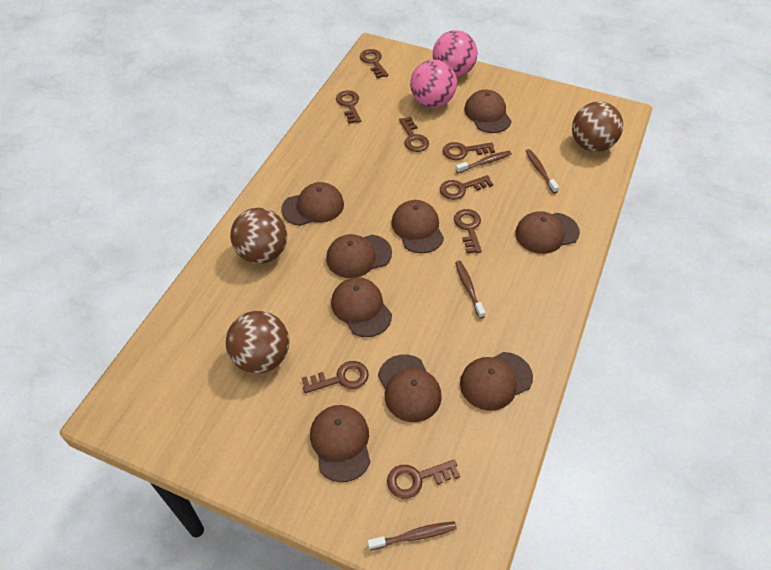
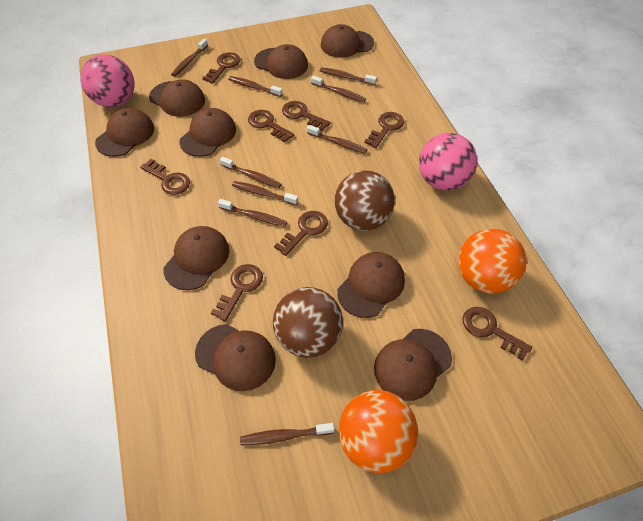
brown ball: 3 -> 2
brown toothbrush: 4 -> 9
orange ball: 0 -> 2

